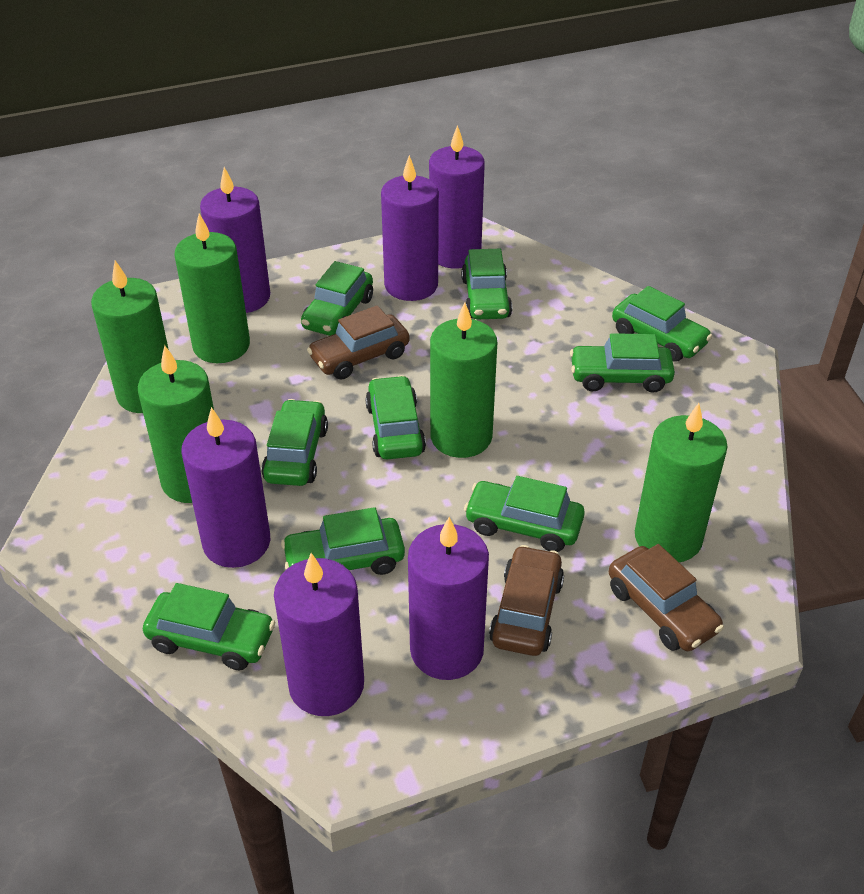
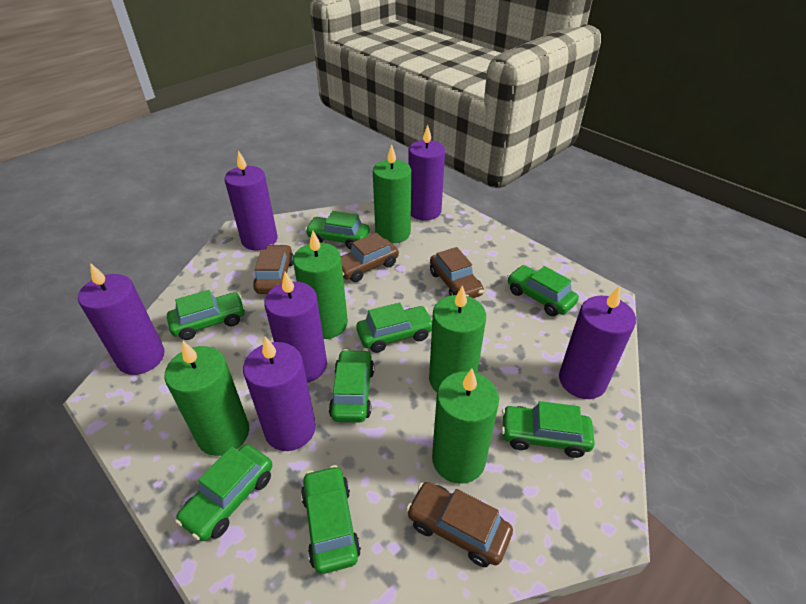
brown car: 3 -> 4
green car: 9 -> 8

